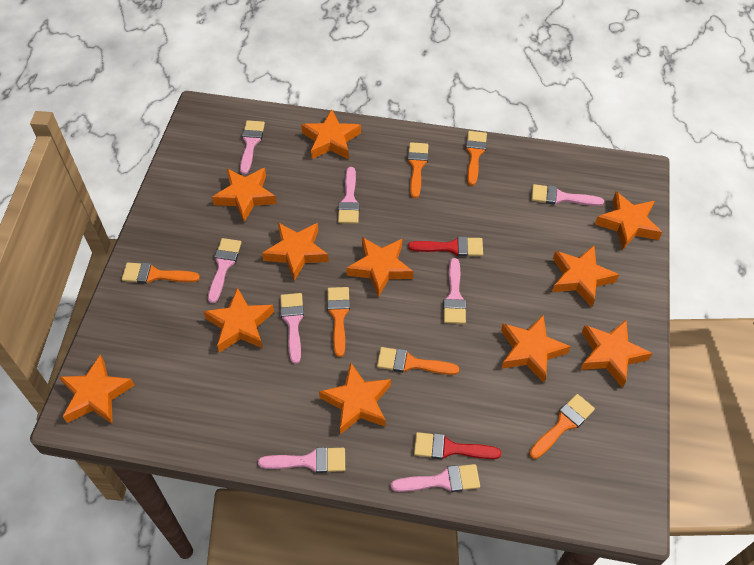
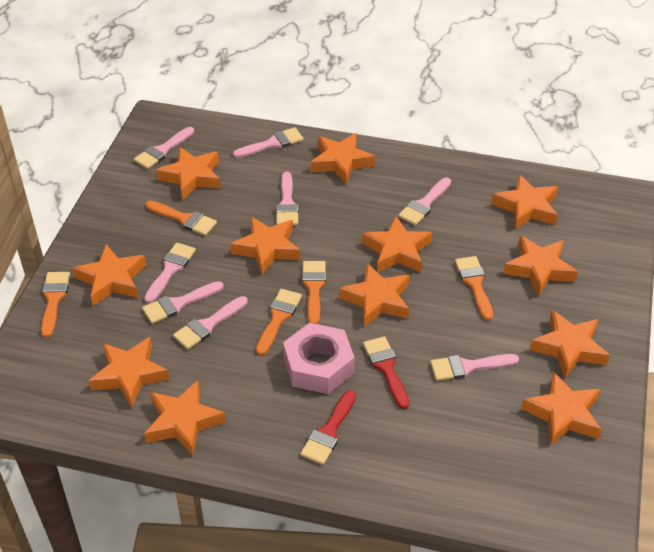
orange brush: 6 -> 5
orange star: 11 -> 12
pink nut: 0 -> 1

